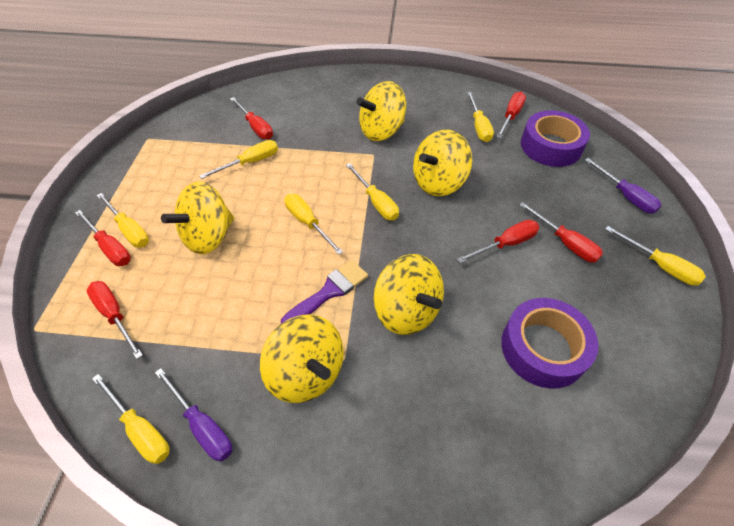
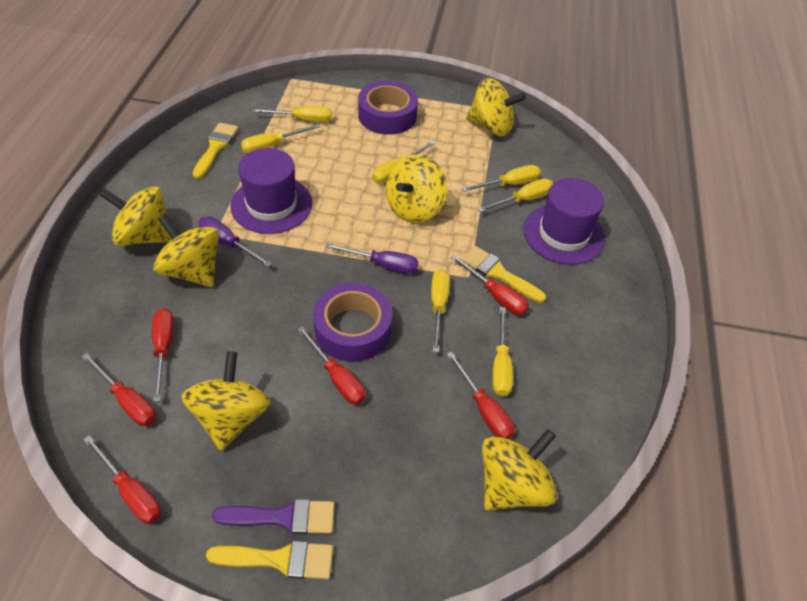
purple hat: 0 -> 2
yellow brush: 0 -> 3
yellow spinning top: 5 -> 6

